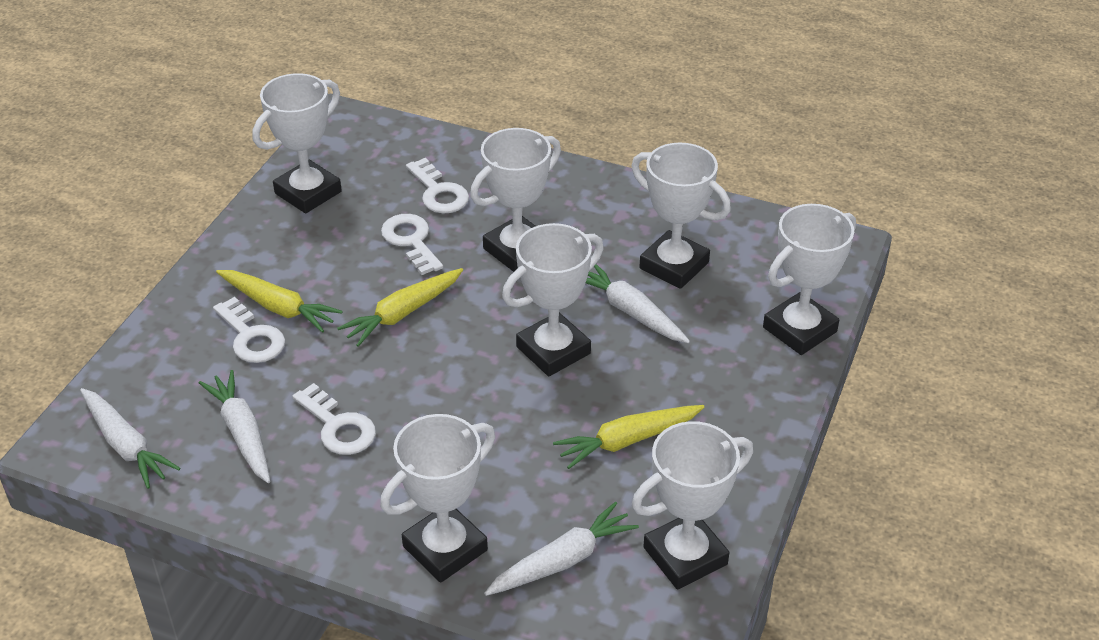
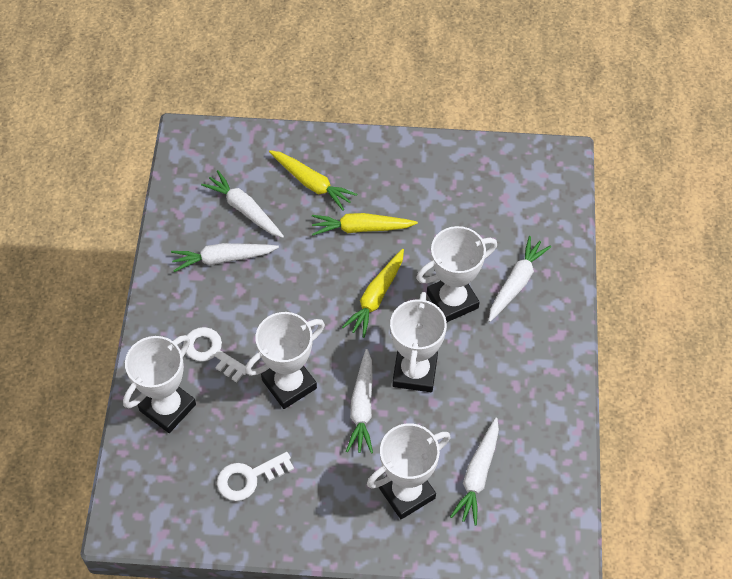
white carrot: 4 -> 5
white key: 4 -> 2
white trophy: 7 -> 5

